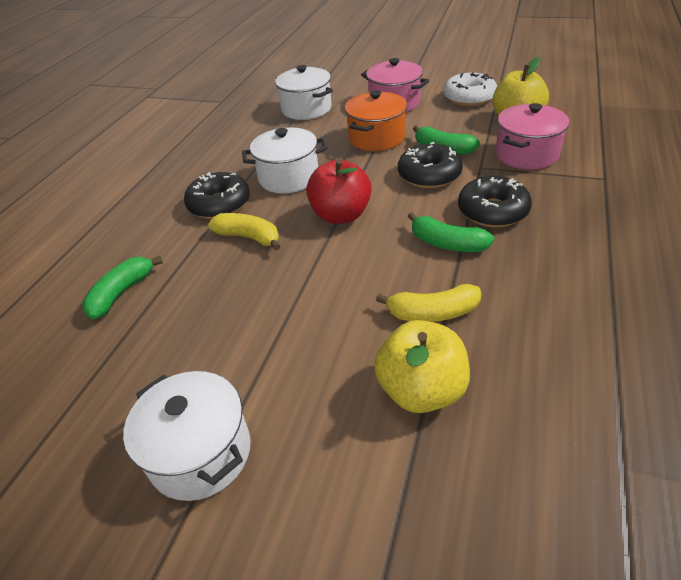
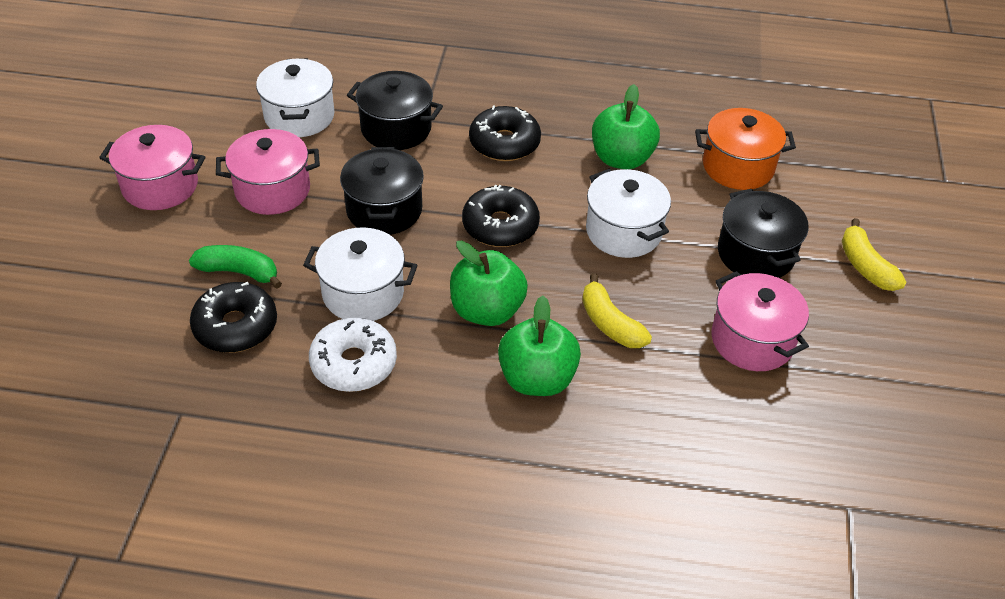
black pot: 0 -> 3
green apple: 0 -> 3
green banana: 3 -> 1
pink pot: 2 -> 3
red apple: 1 -> 0
yellow apple: 2 -> 0

